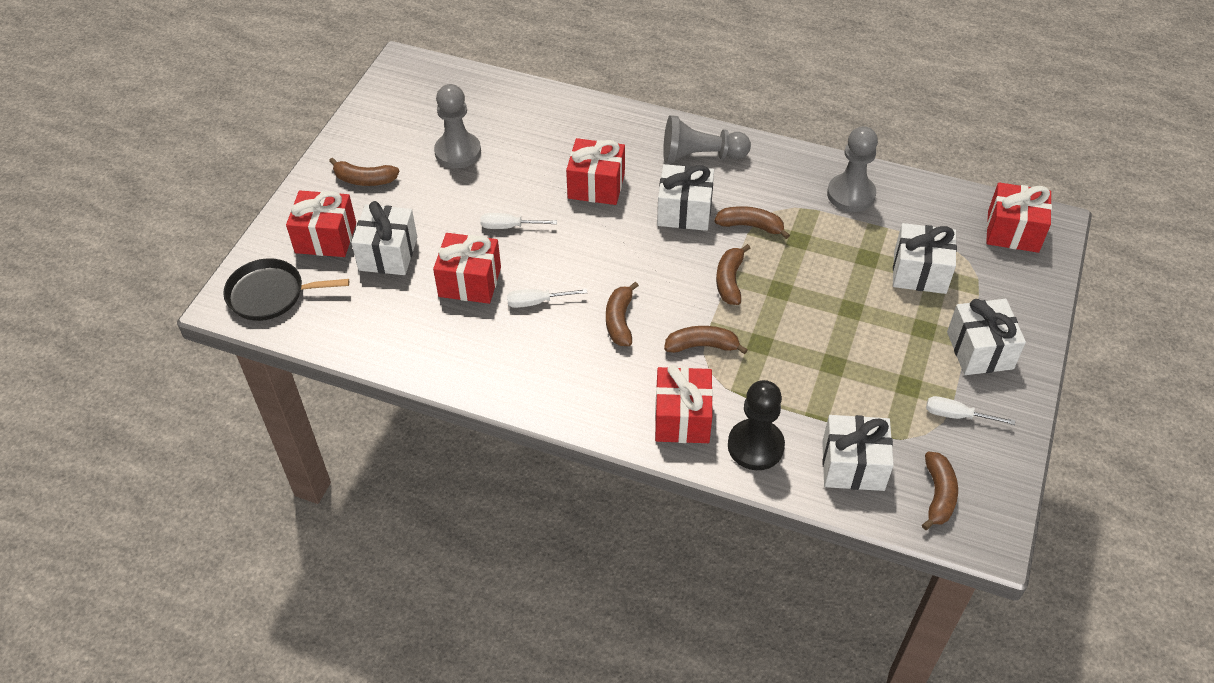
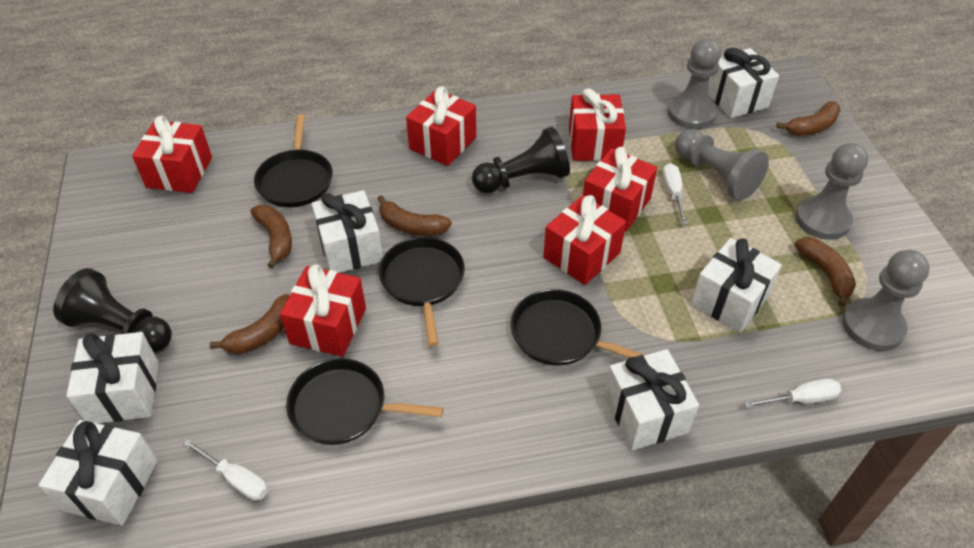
black pan: 1 -> 4
black pawn: 1 -> 2
brown banana: 6 -> 5
grey pawn: 3 -> 4
red gift: 5 -> 6
white gift: 5 -> 6

